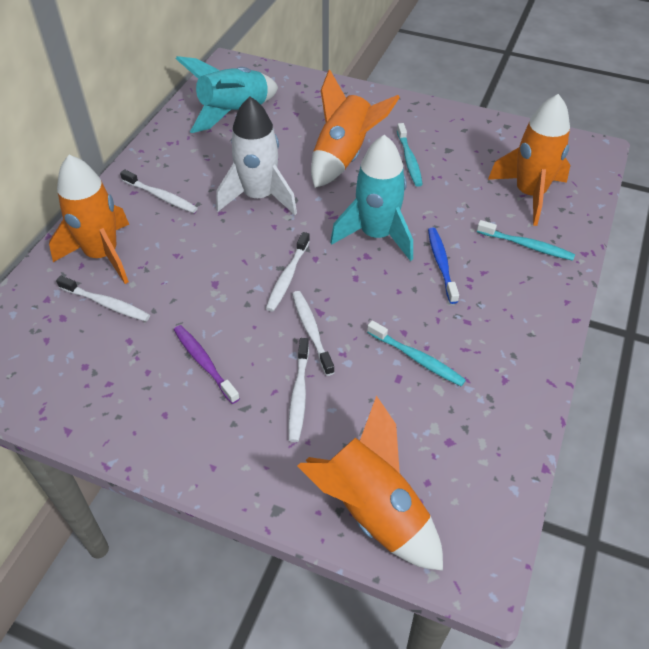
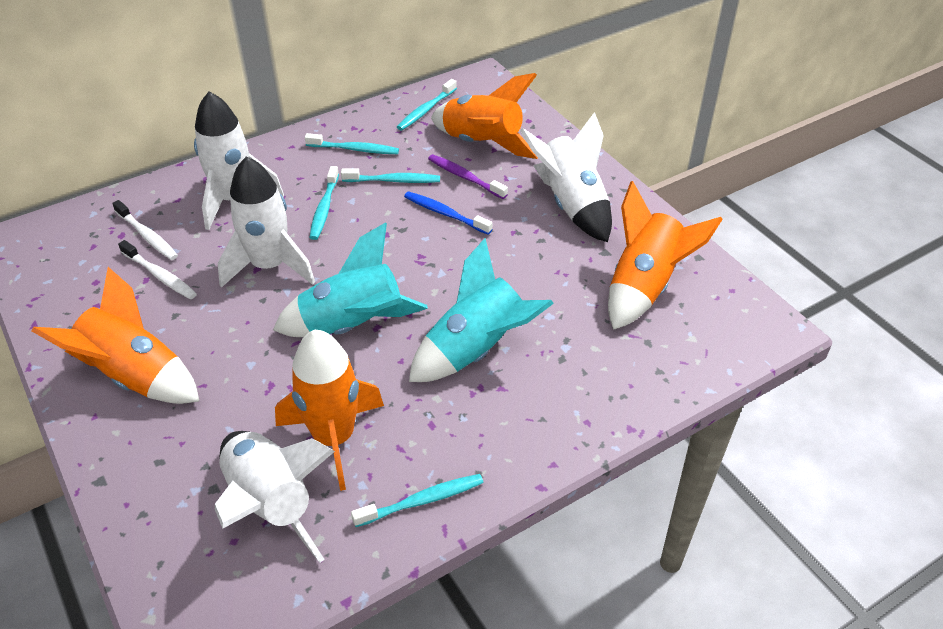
turquoise toothbrush: 3 -> 5
white rocket: 1 -> 4
white toothbrush: 5 -> 2

